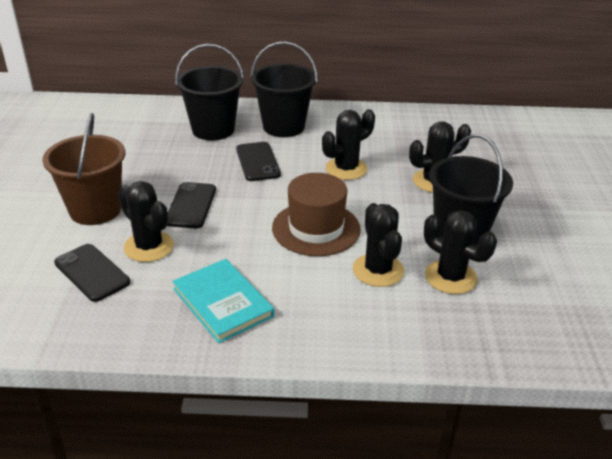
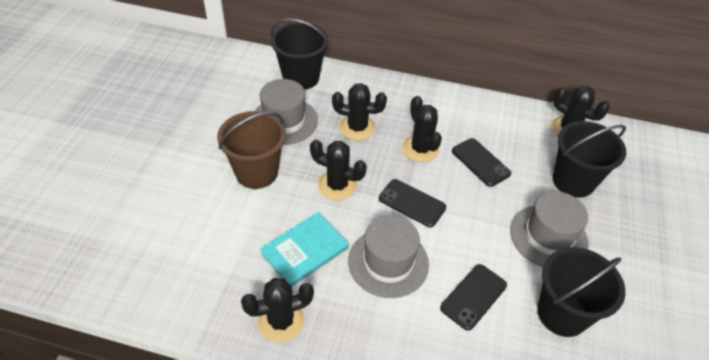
brown hat: 1 -> 0
grey hat: 0 -> 3

